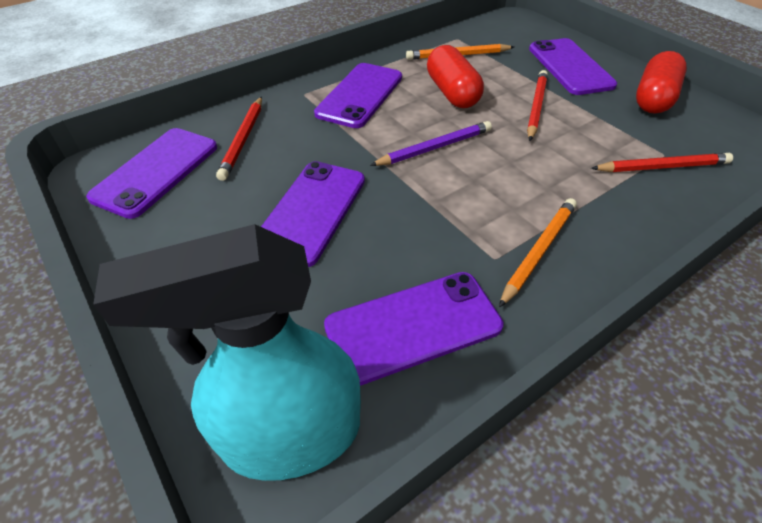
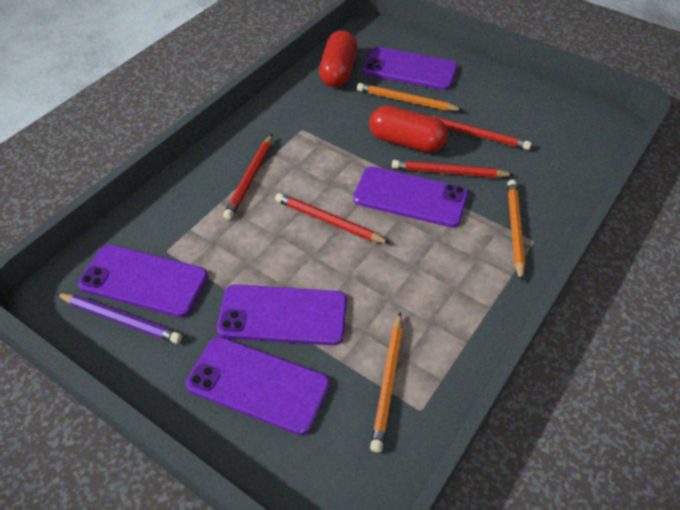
orange pencil: 2 -> 3
red pencil: 3 -> 4
turquoise spray bottle: 1 -> 0

